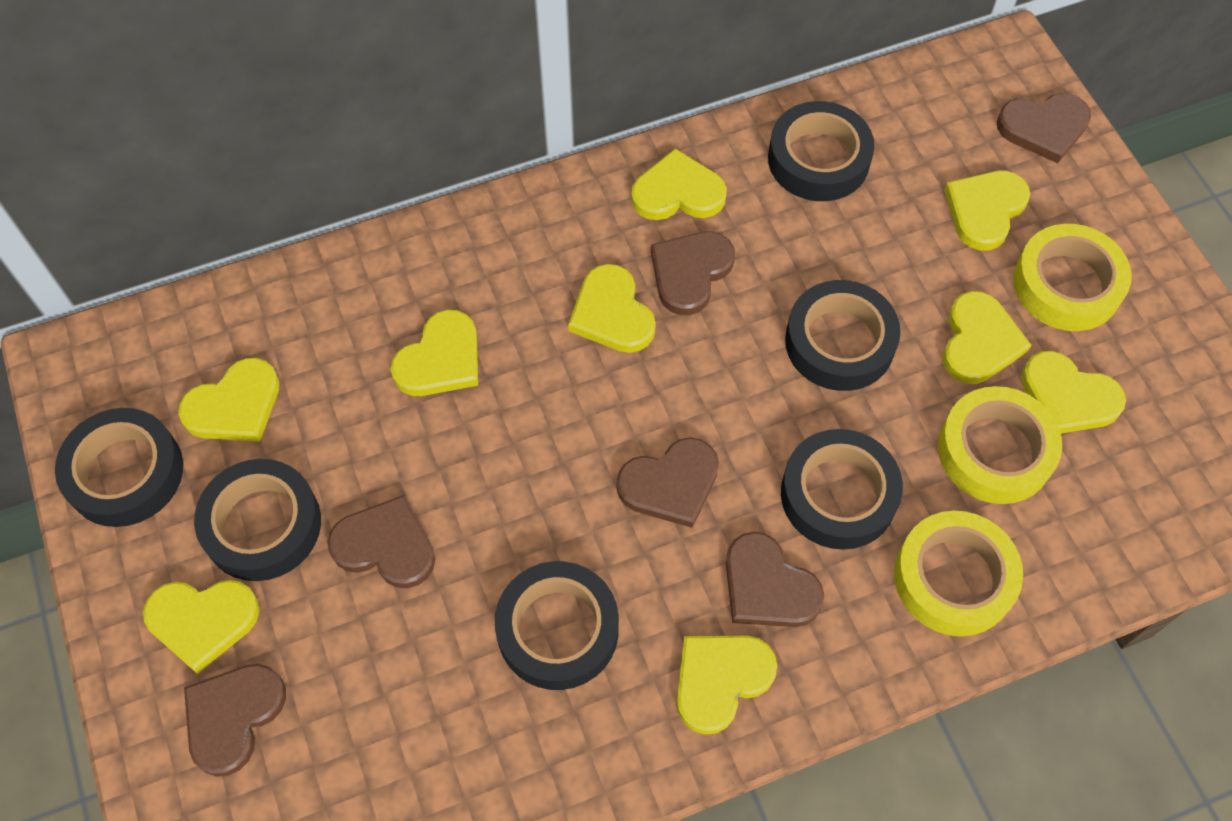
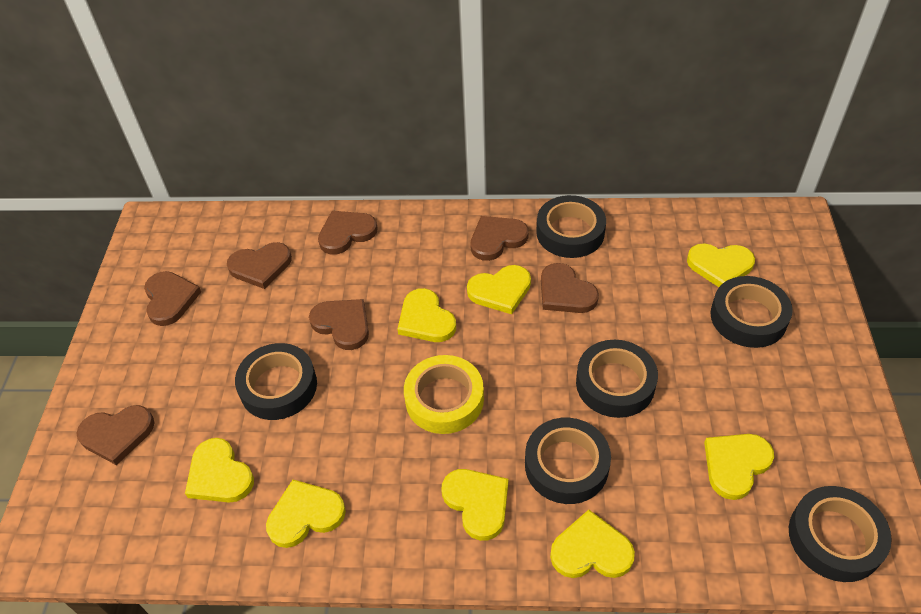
brown heart: 6 -> 7
yellow heart: 9 -> 8
yellow tape: 3 -> 1

